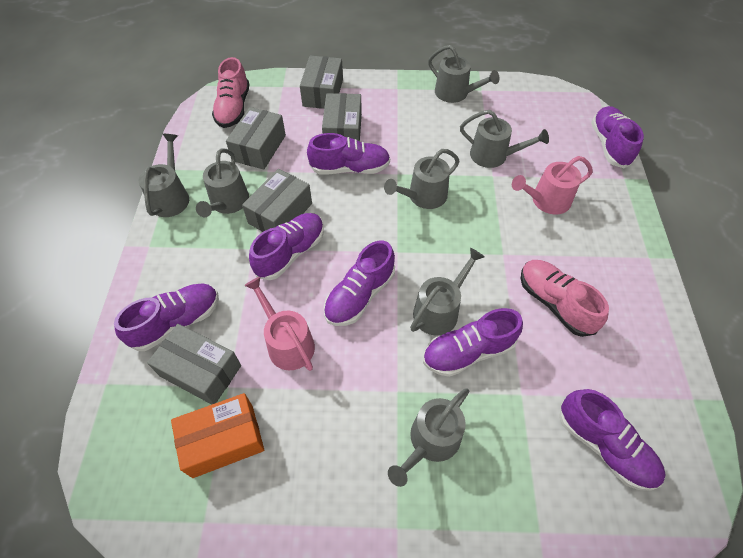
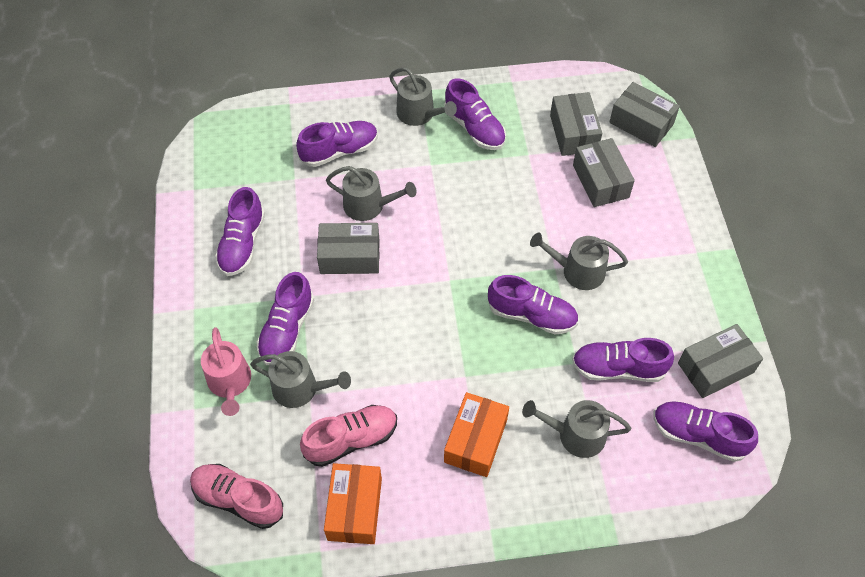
grey watering can: 7 -> 5
orange box: 1 -> 2
pink watering can: 2 -> 1

